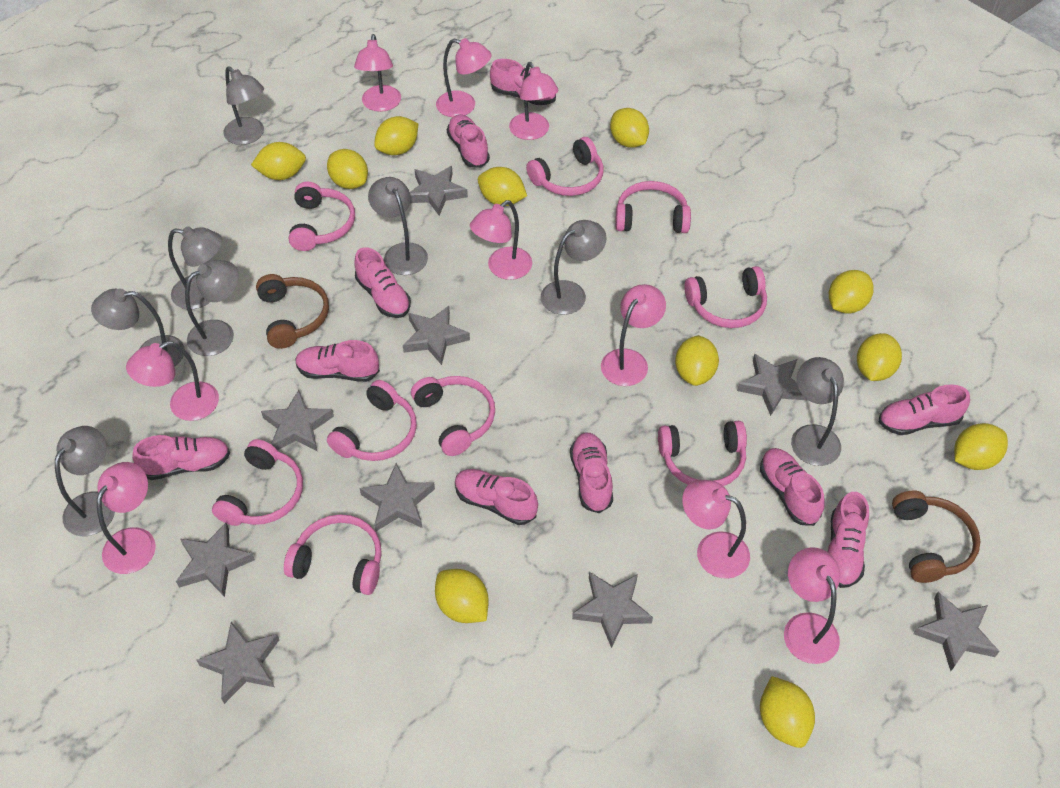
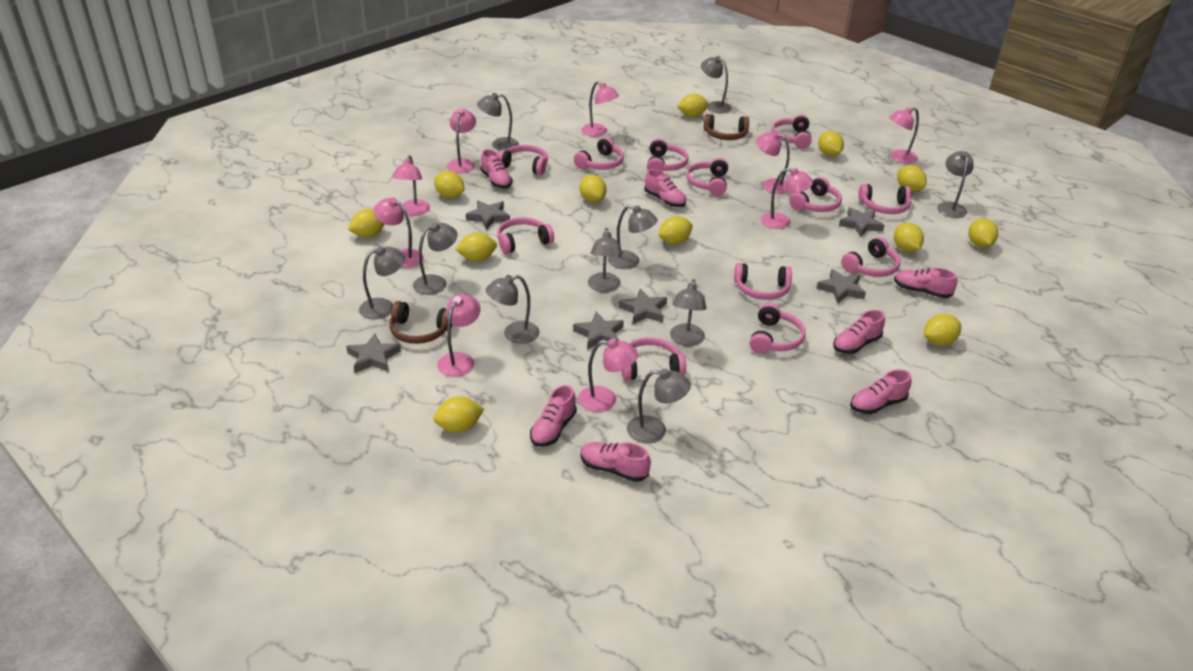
grey lamp: 8 -> 10
grey star: 9 -> 6
pink headphones: 9 -> 12
pink shoe: 10 -> 7
yellow lemon: 11 -> 12

